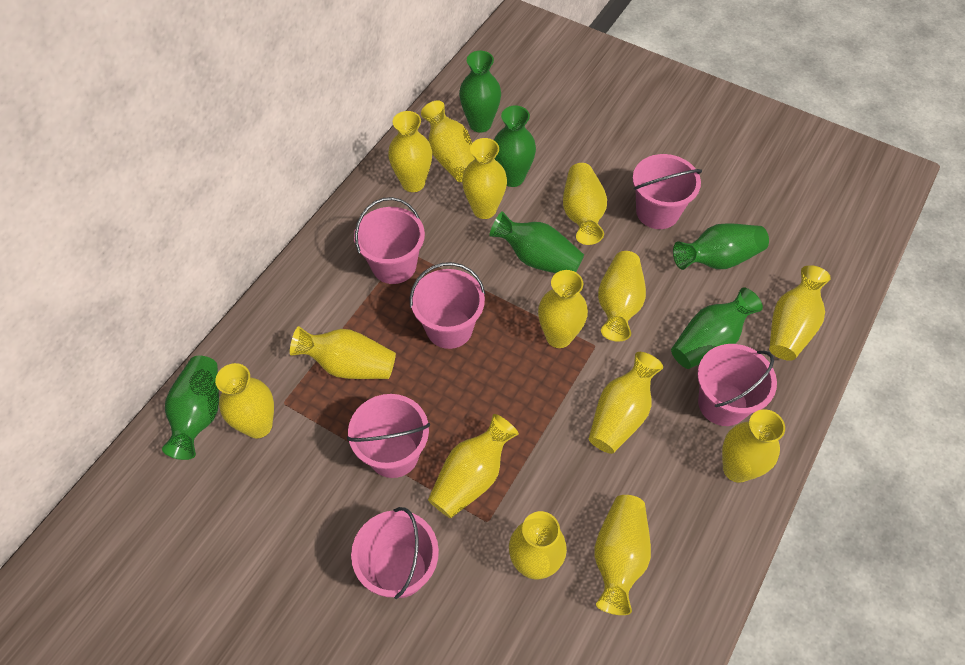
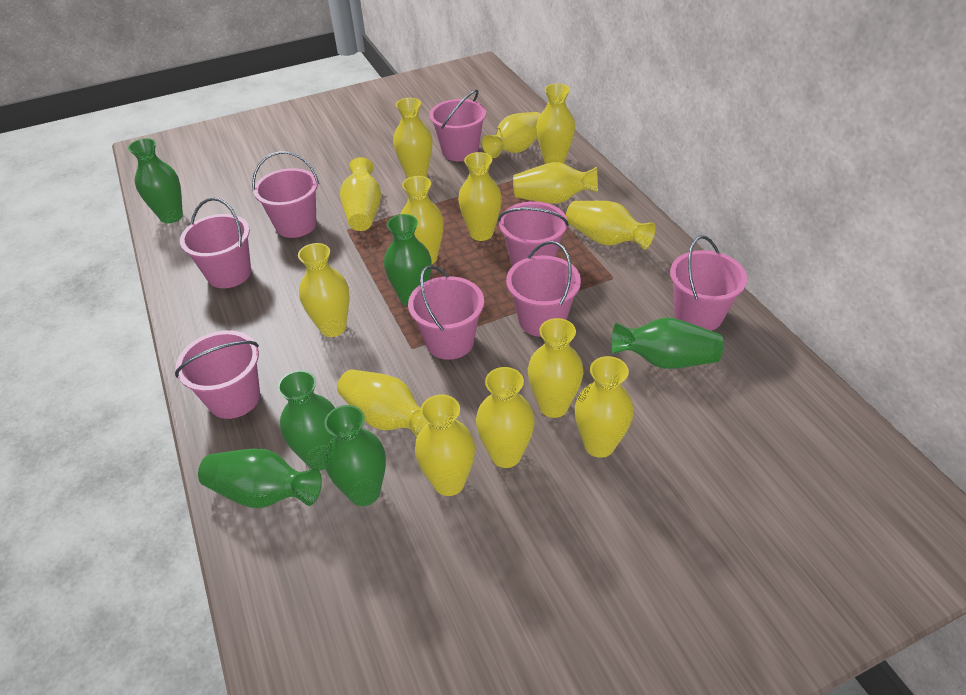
pink bucket: 6 -> 8

